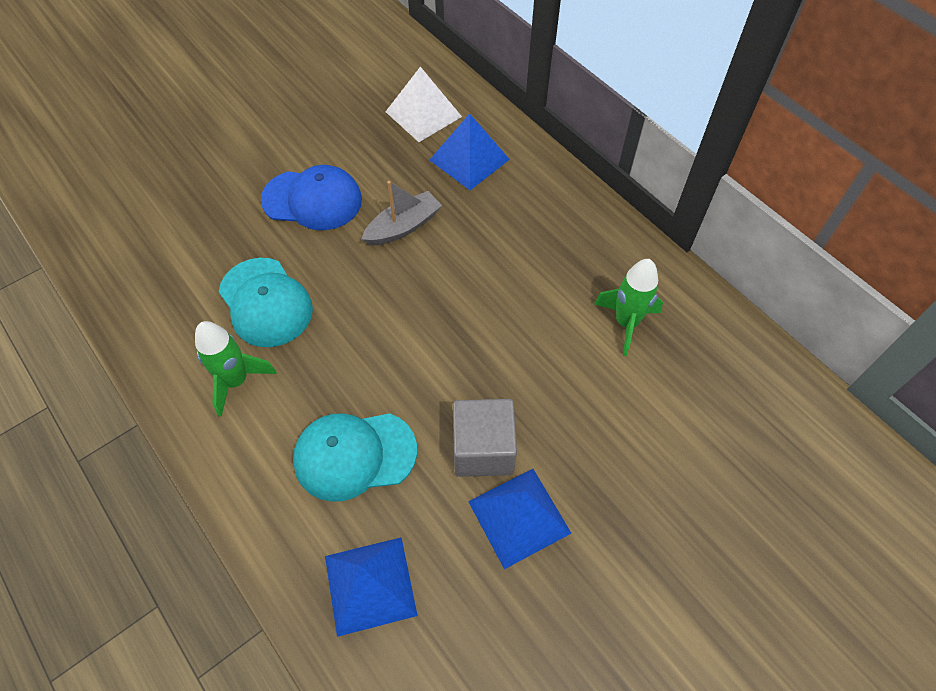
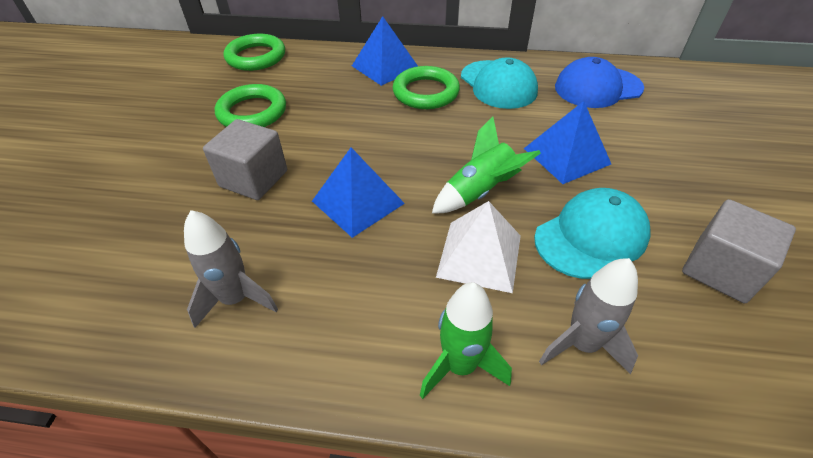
green ring: 0 -> 3
grey boat: 1 -> 0
grey cube: 1 -> 2
grey rocket: 0 -> 2

